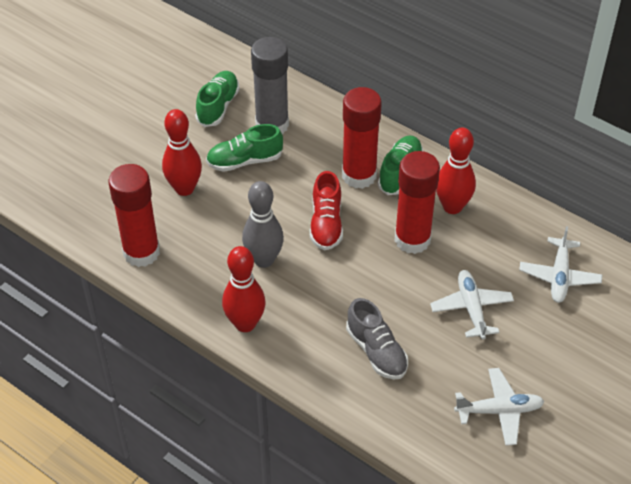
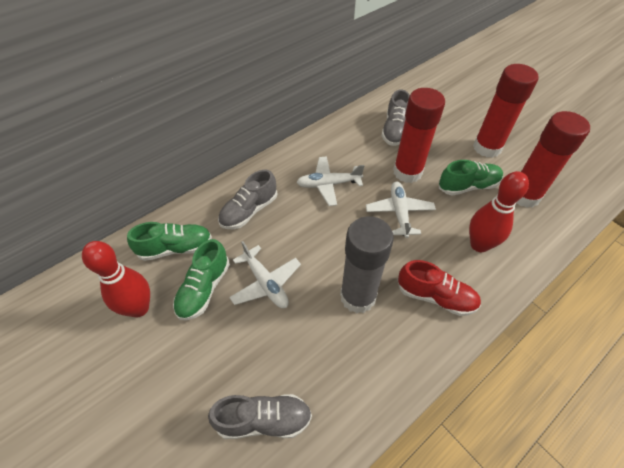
grey bowling pin: 1 -> 0
grey shoe: 1 -> 3
red bowling pin: 3 -> 2

